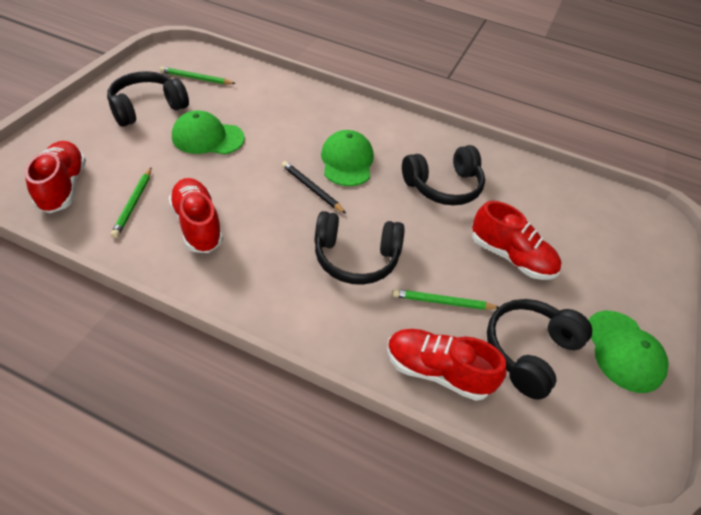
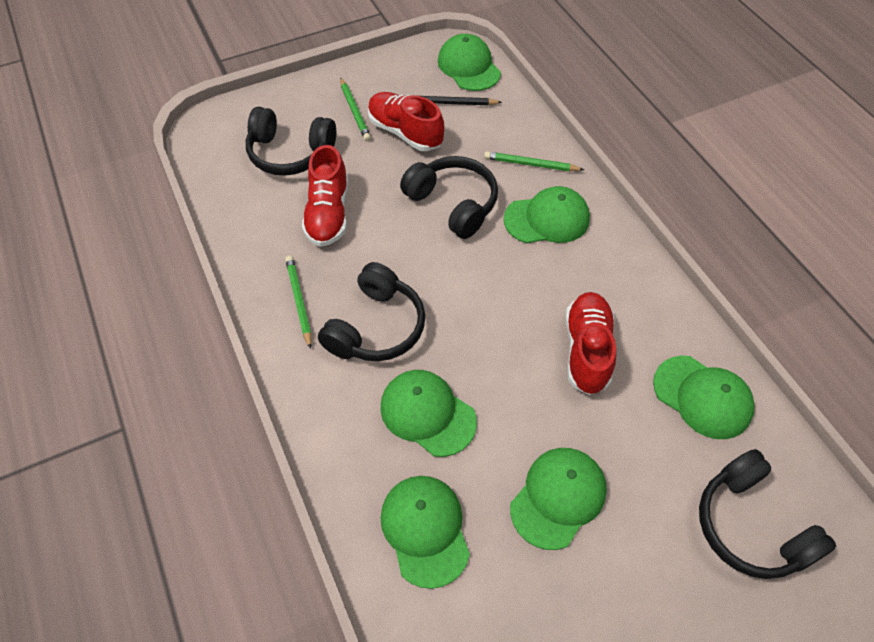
green cap: 3 -> 6
red shoe: 4 -> 3

